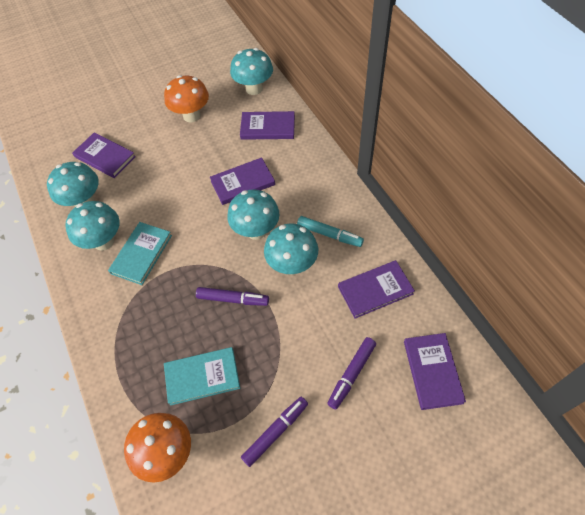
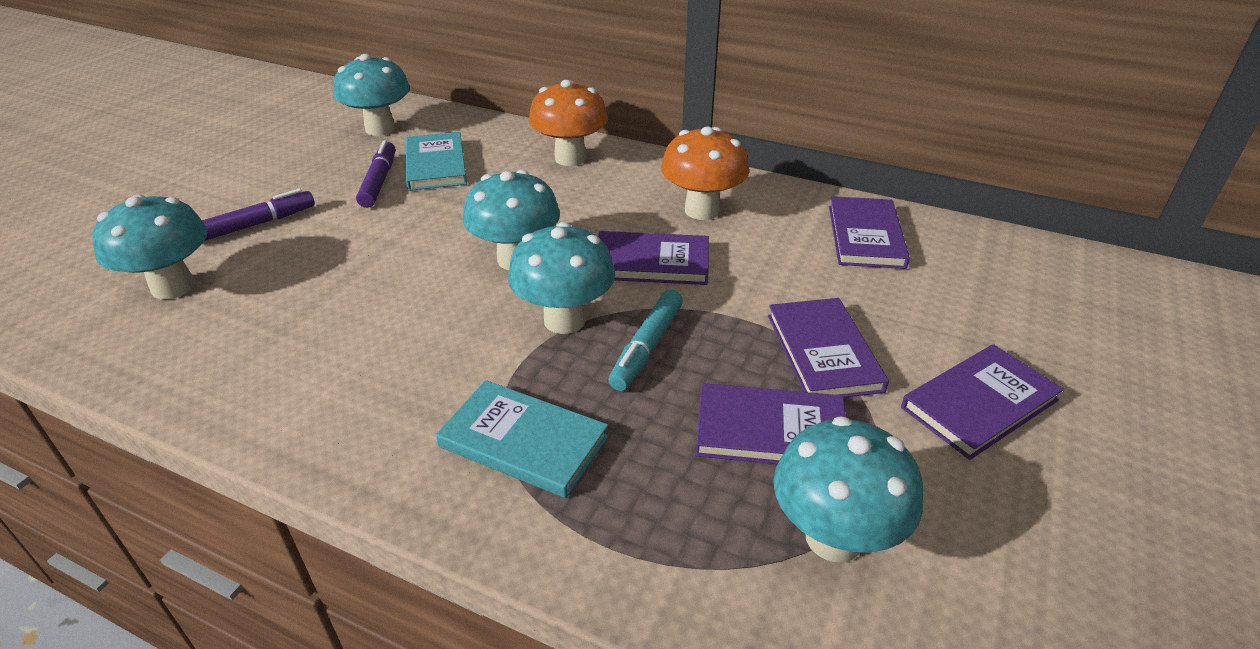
purple marker: 3 -> 2

